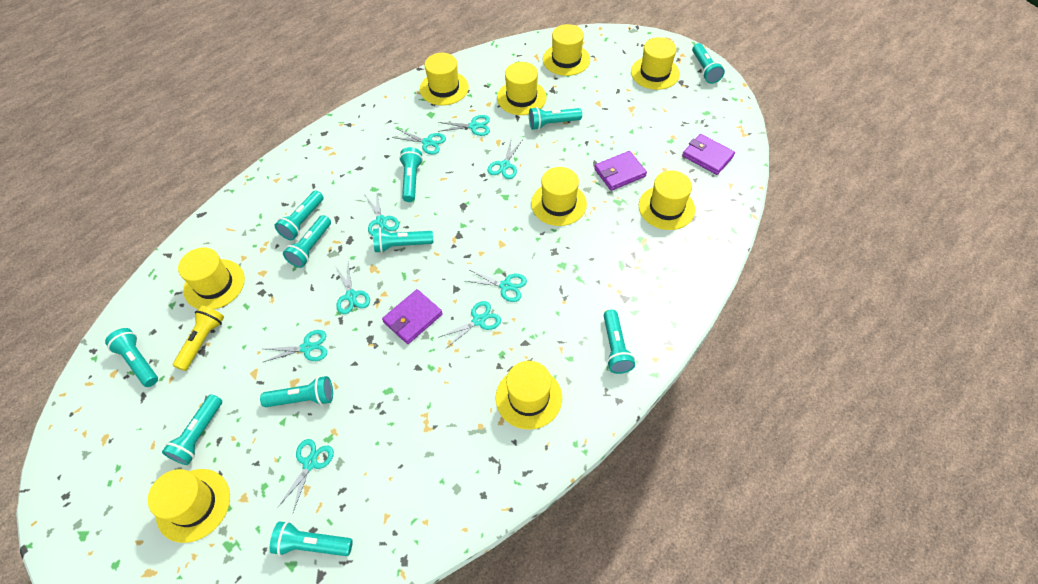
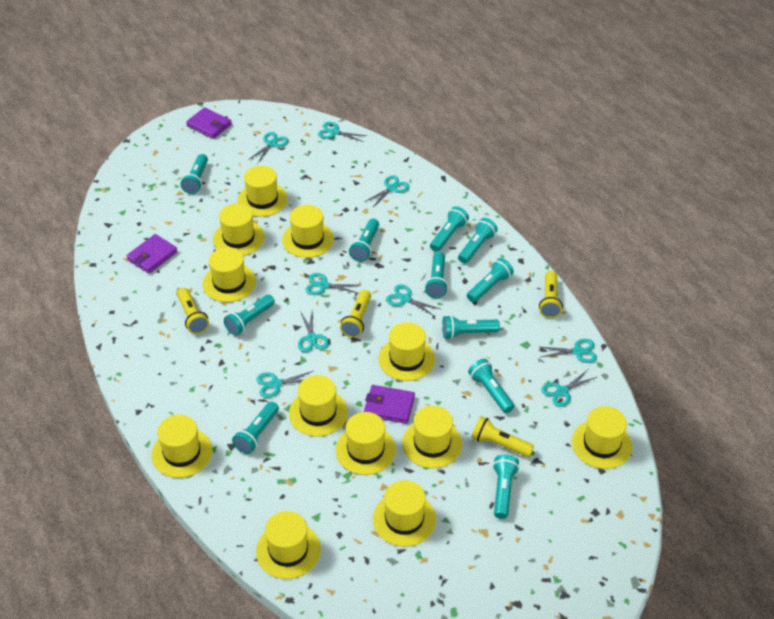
yellow flashlight: 1 -> 4
yellow hat: 9 -> 12

